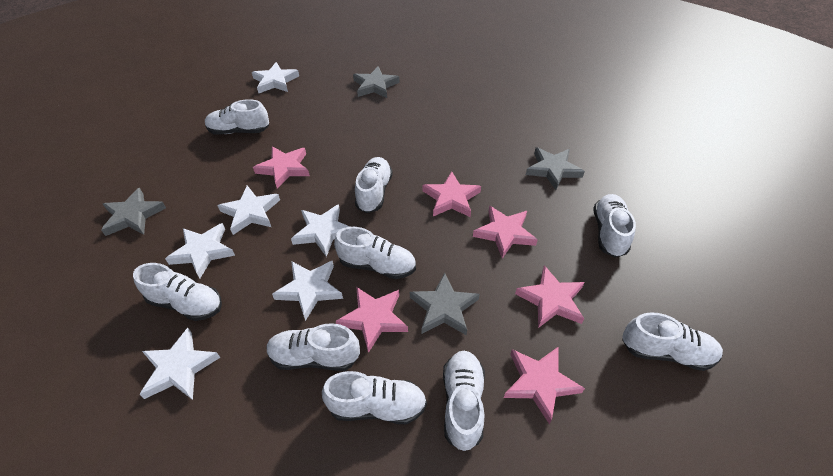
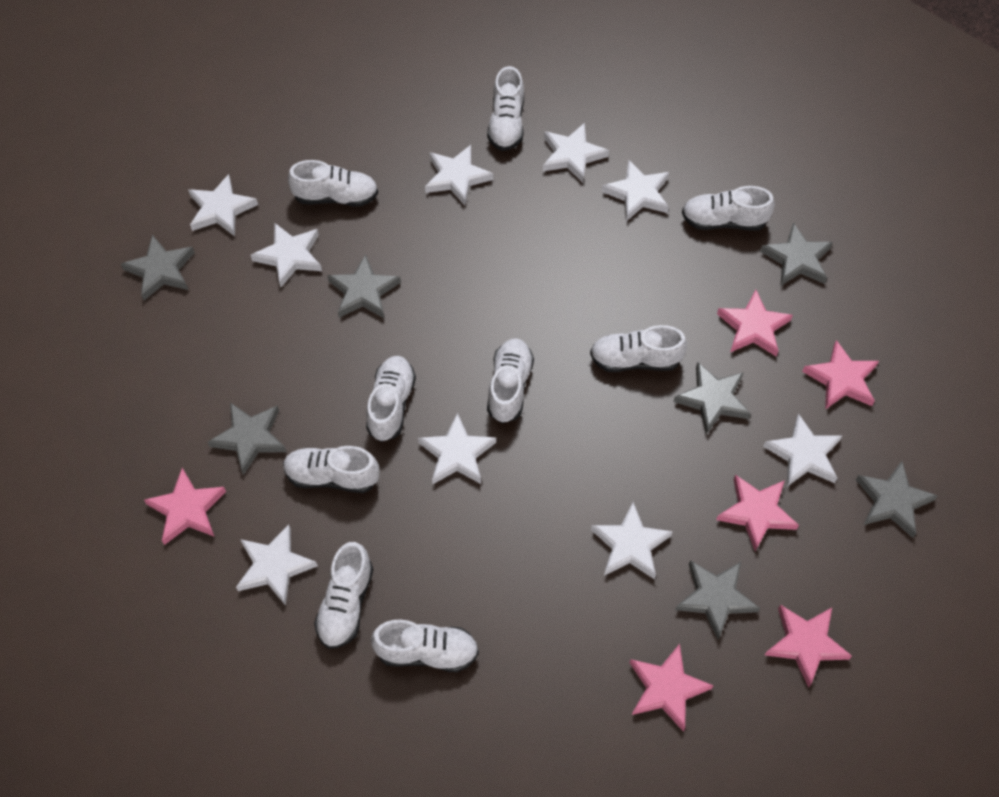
grey star: 4 -> 7
white star: 6 -> 9

